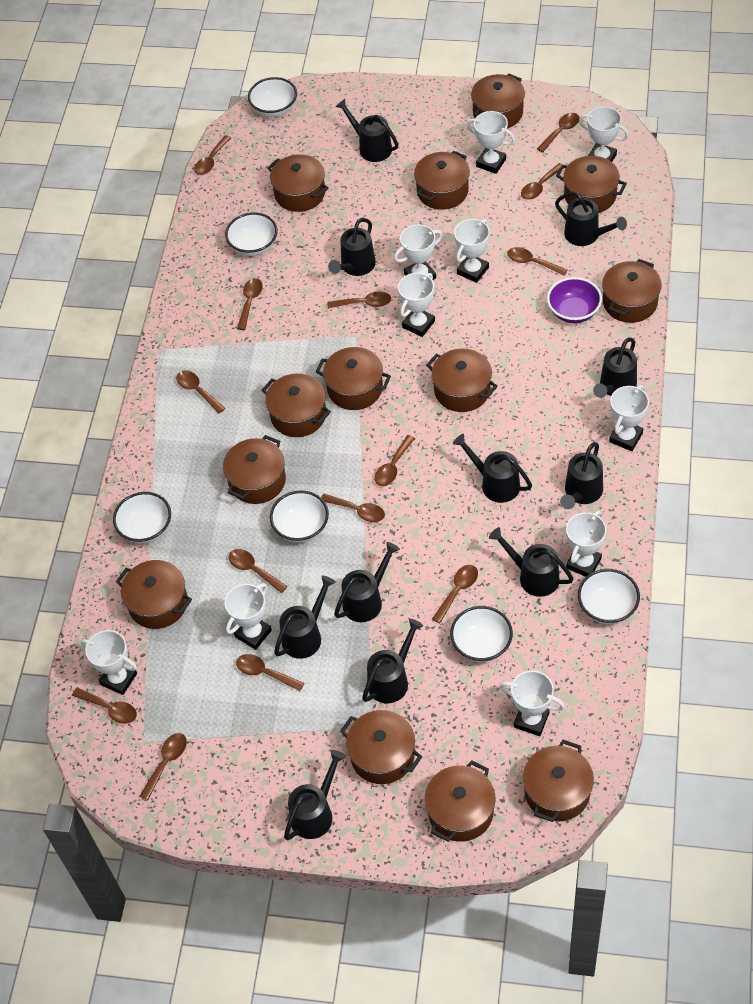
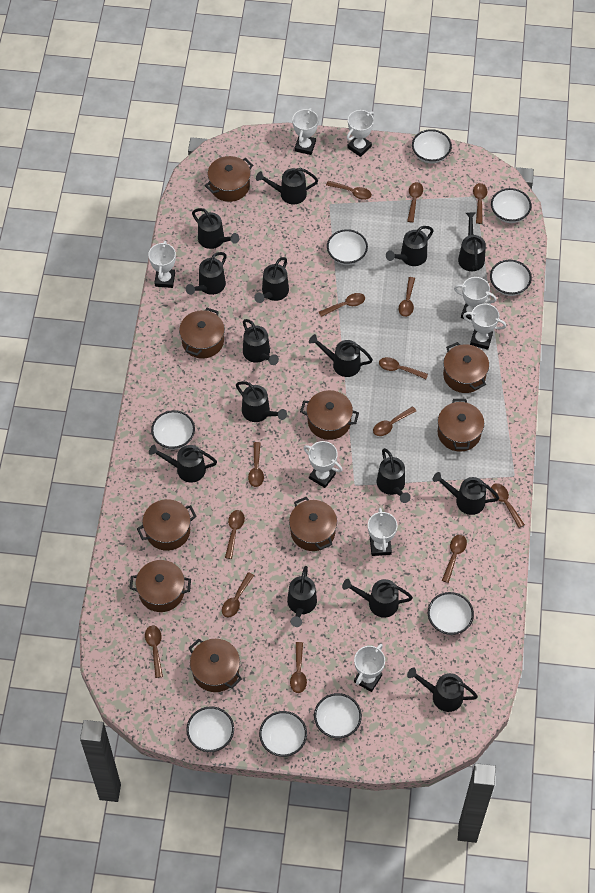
black watering can: 11 -> 15
brown pot: 13 -> 9
purple bowl: 1 -> 0
white bowl: 6 -> 9
white trophy: 10 -> 8

